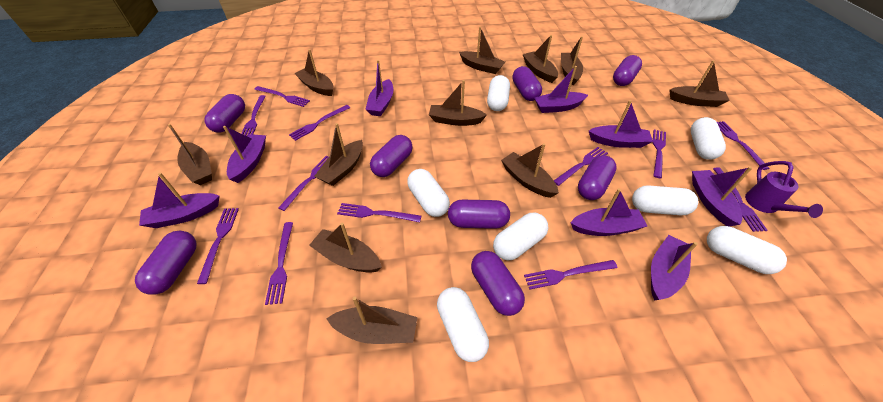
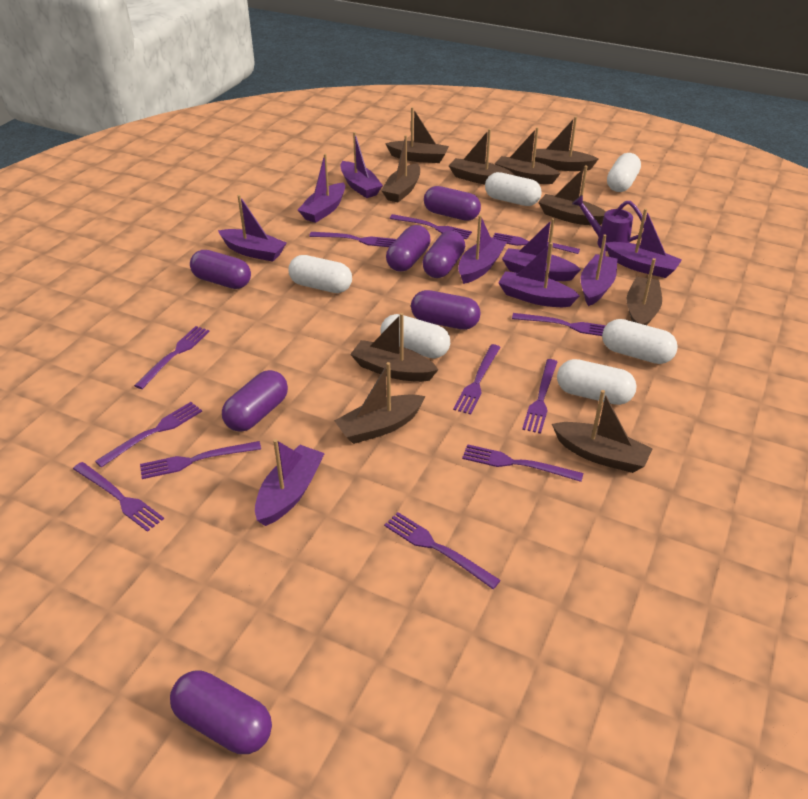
brown boat: 11 -> 10
purple boat: 8 -> 9
purple capsule: 8 -> 7
white capsule: 7 -> 6

